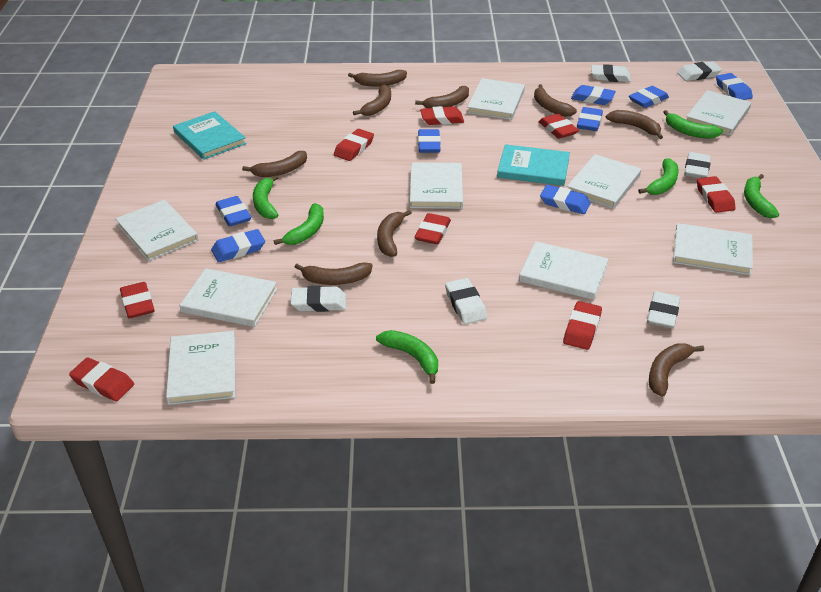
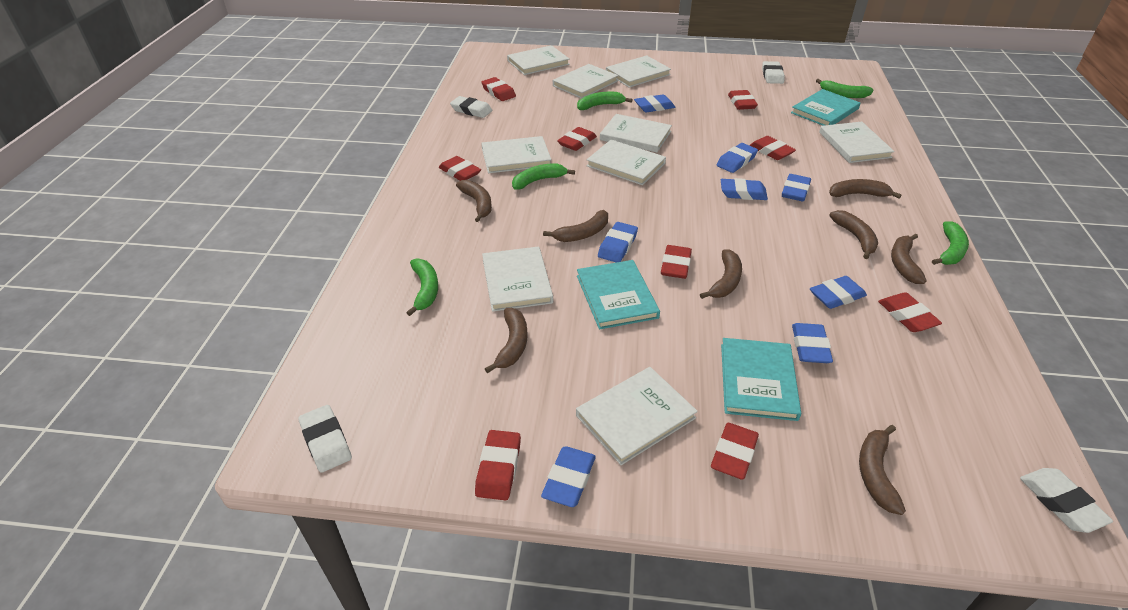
brown banana: 9 -> 8
green banana: 6 -> 5
red eraser: 8 -> 9
turquoise book: 2 -> 3
white eraser: 6 -> 4

